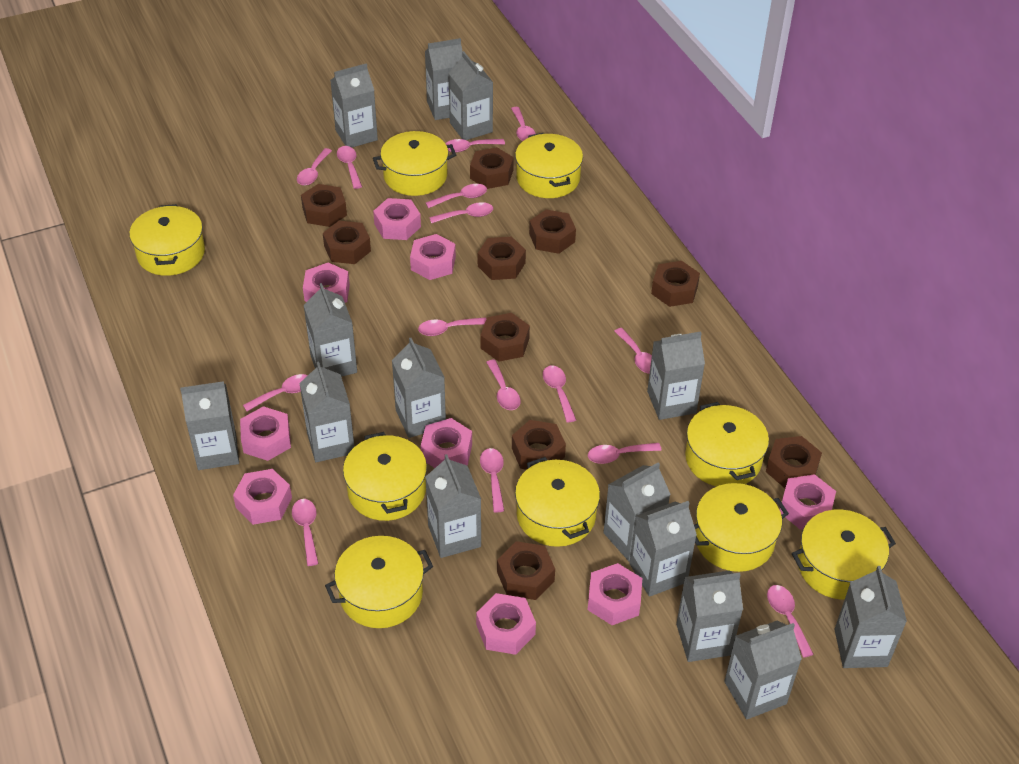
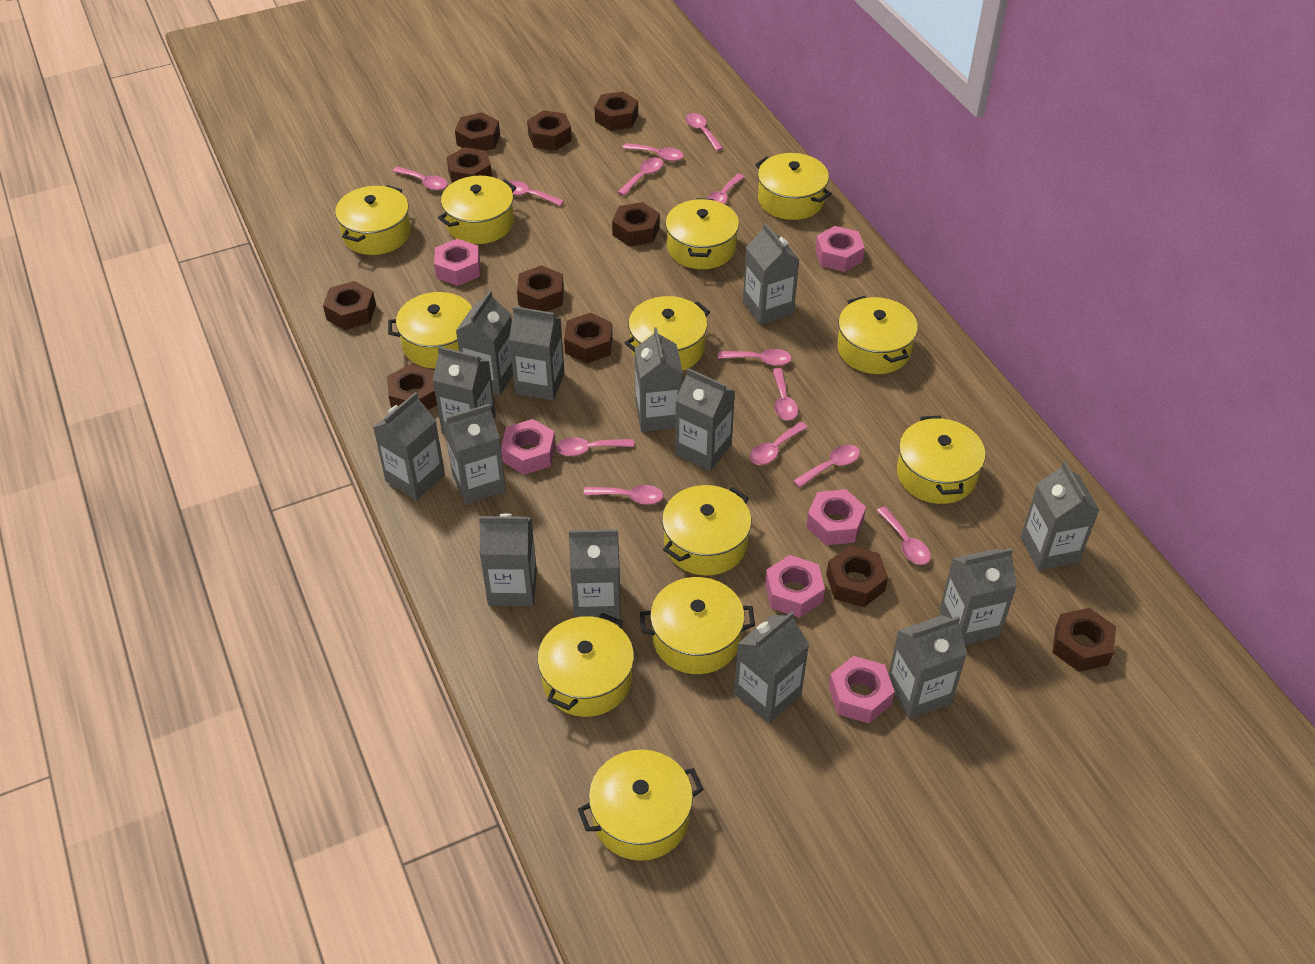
brown nut: 10 -> 11
pink nut: 9 -> 6
pink spoon: 15 -> 13
yellow pot: 9 -> 12

